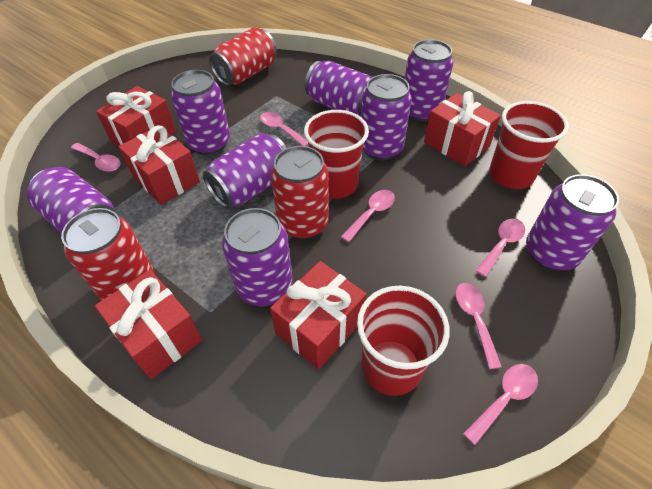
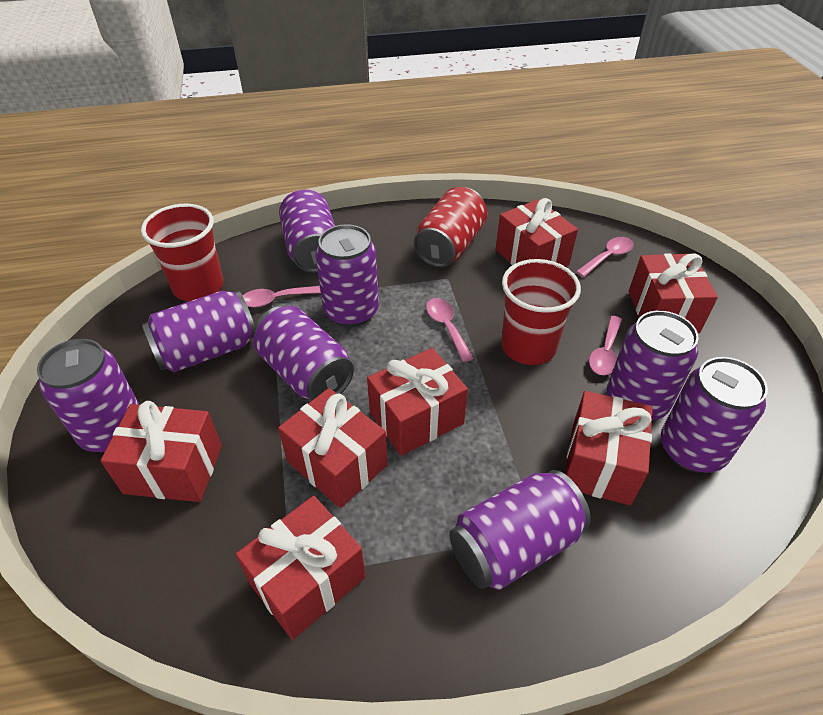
pink spoon: 6 -> 4
red can: 3 -> 1
red cup: 3 -> 2
red gift: 5 -> 7

